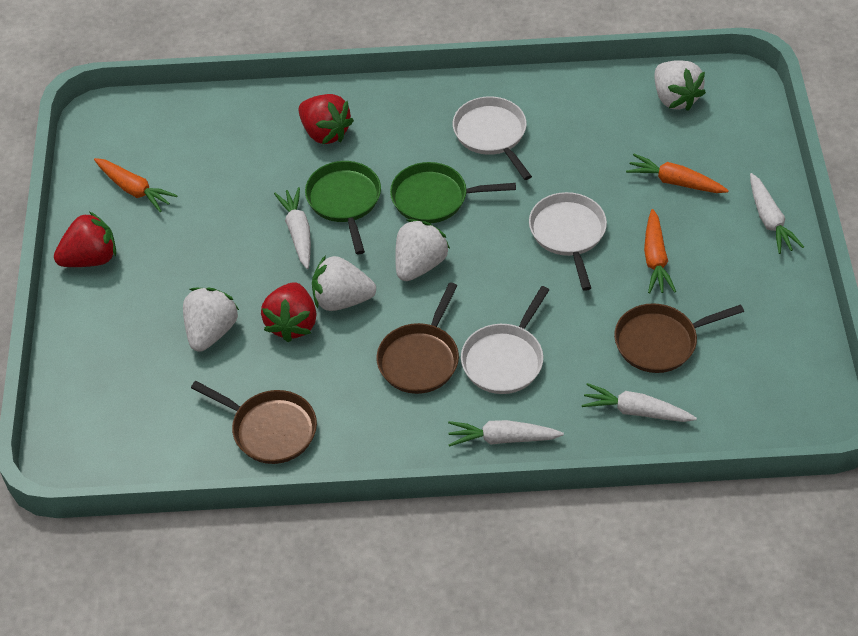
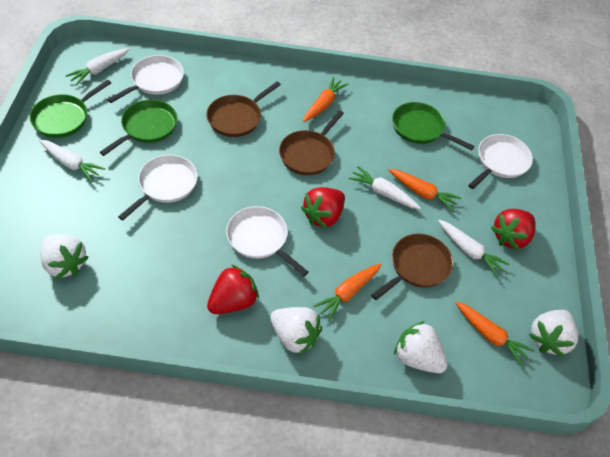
green pan: 2 -> 3
orange carrot: 3 -> 4
white pan: 3 -> 4

